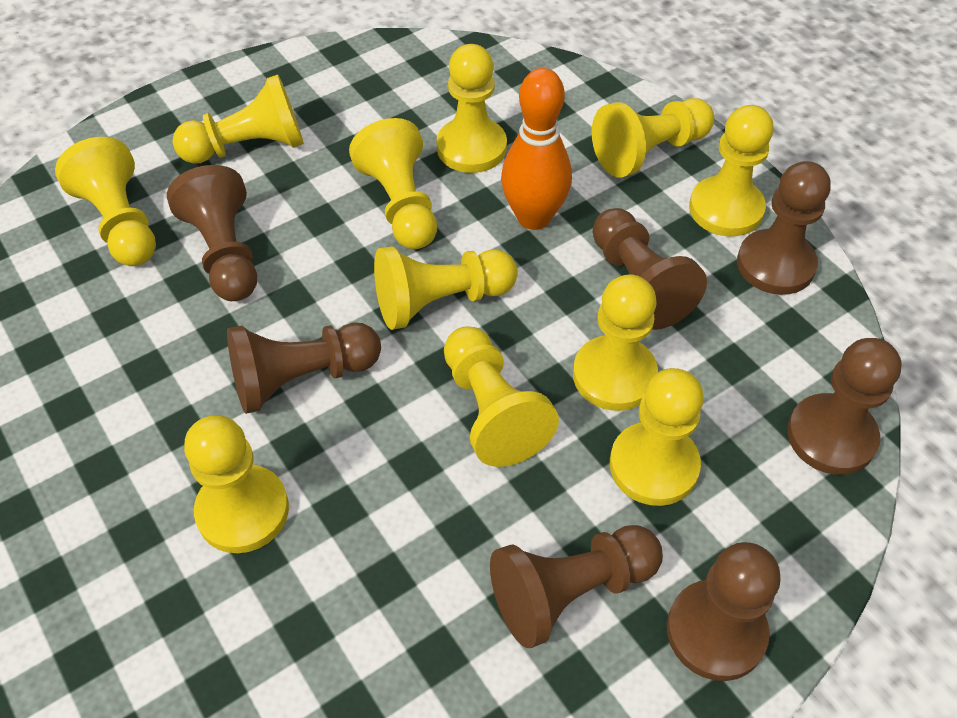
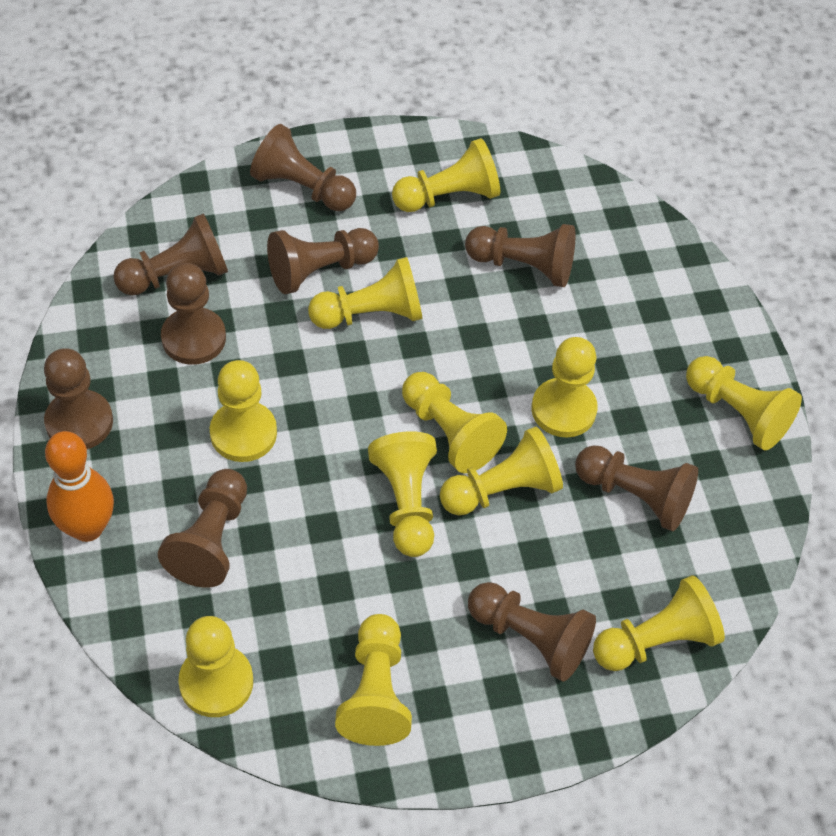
brown pawn: 7 -> 9

